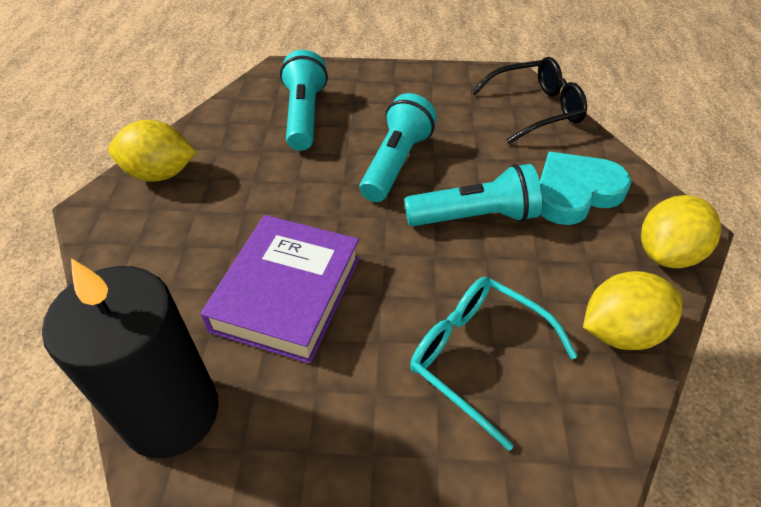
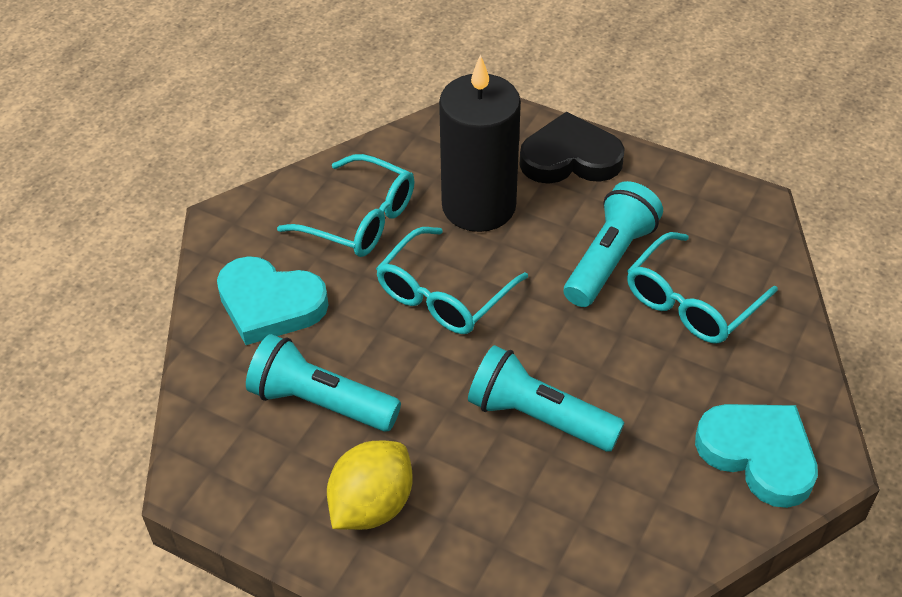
black glasses: 1 -> 0
black heart: 0 -> 1
purple book: 1 -> 0
turquoise glasses: 1 -> 3
turquoise heart: 1 -> 2
yellow lemon: 3 -> 1

